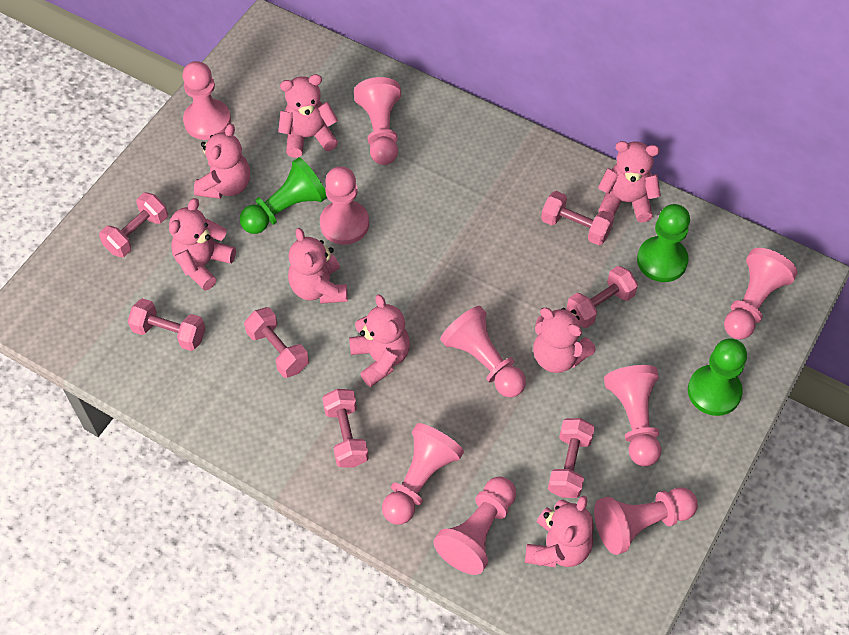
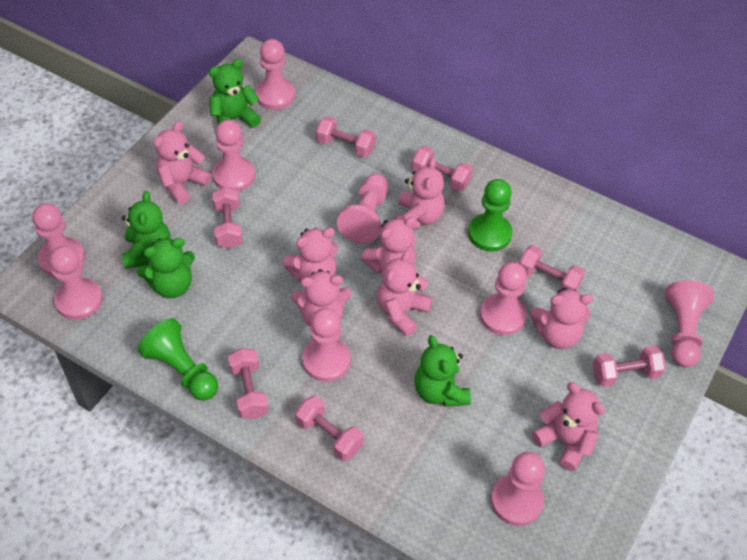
green pawn: 3 -> 2
green teddy bear: 0 -> 4

